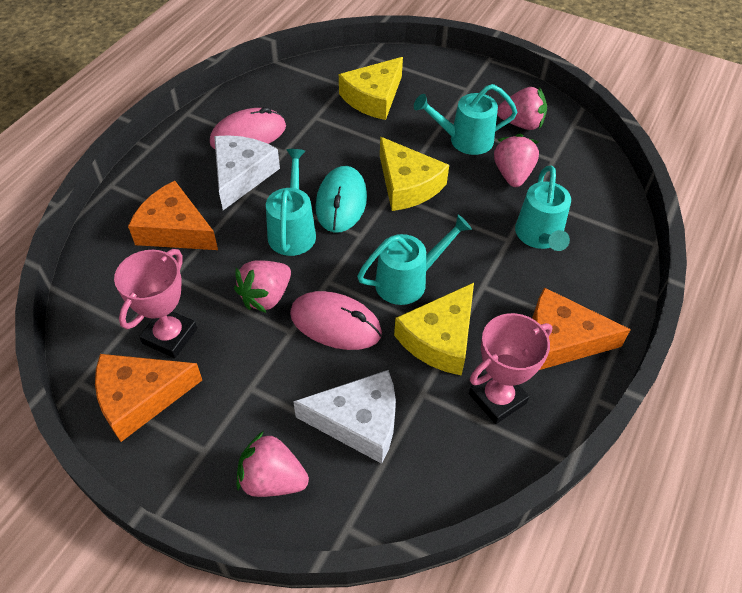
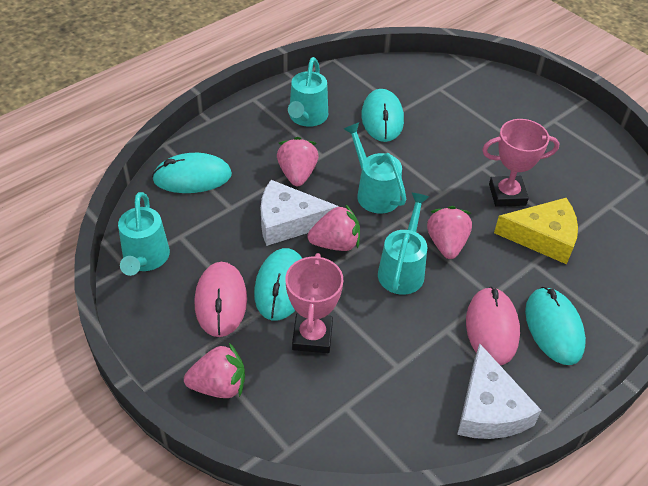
orange cheese: 3 -> 0
turquoise mouse: 1 -> 4
yellow cheese: 3 -> 1

